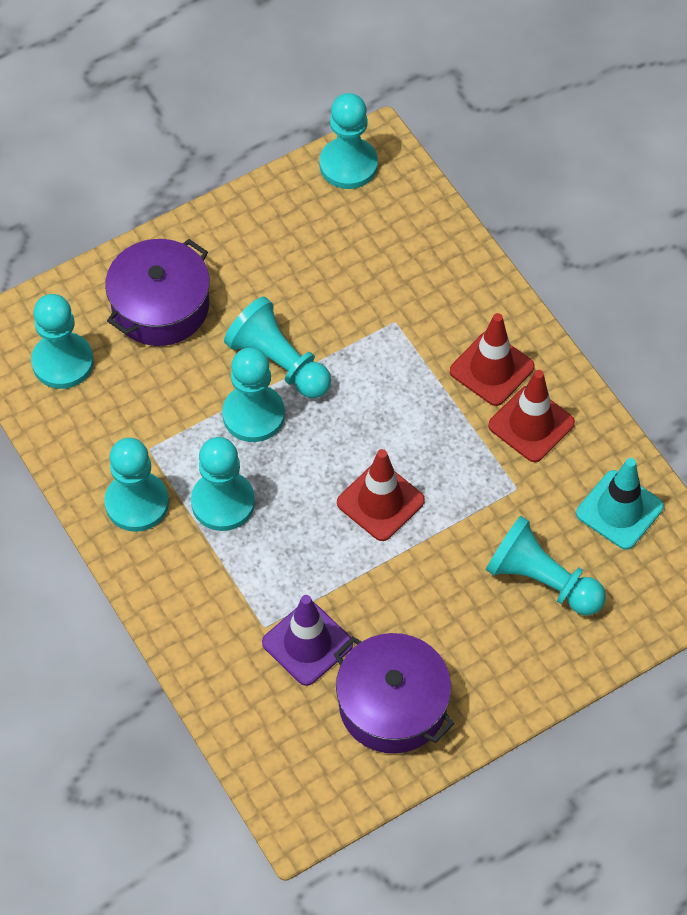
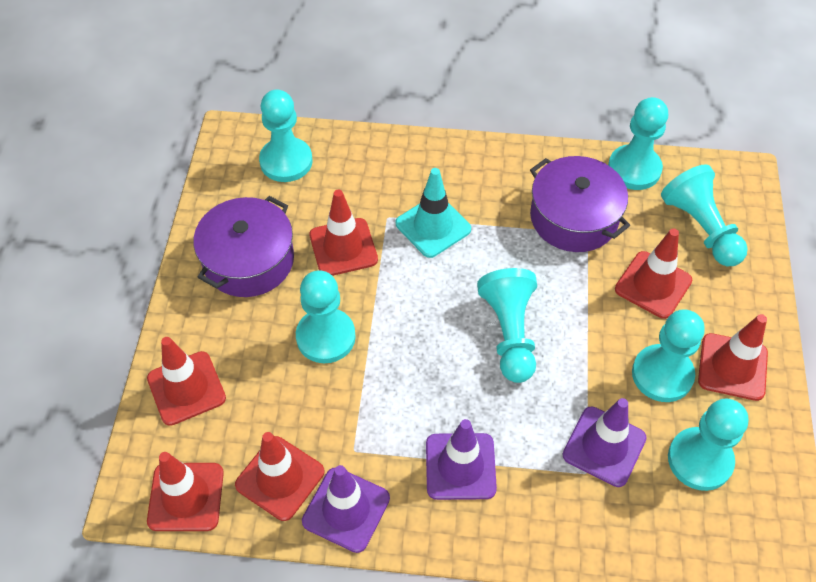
purple traffic cone: 1 -> 3
red traffic cone: 3 -> 6

